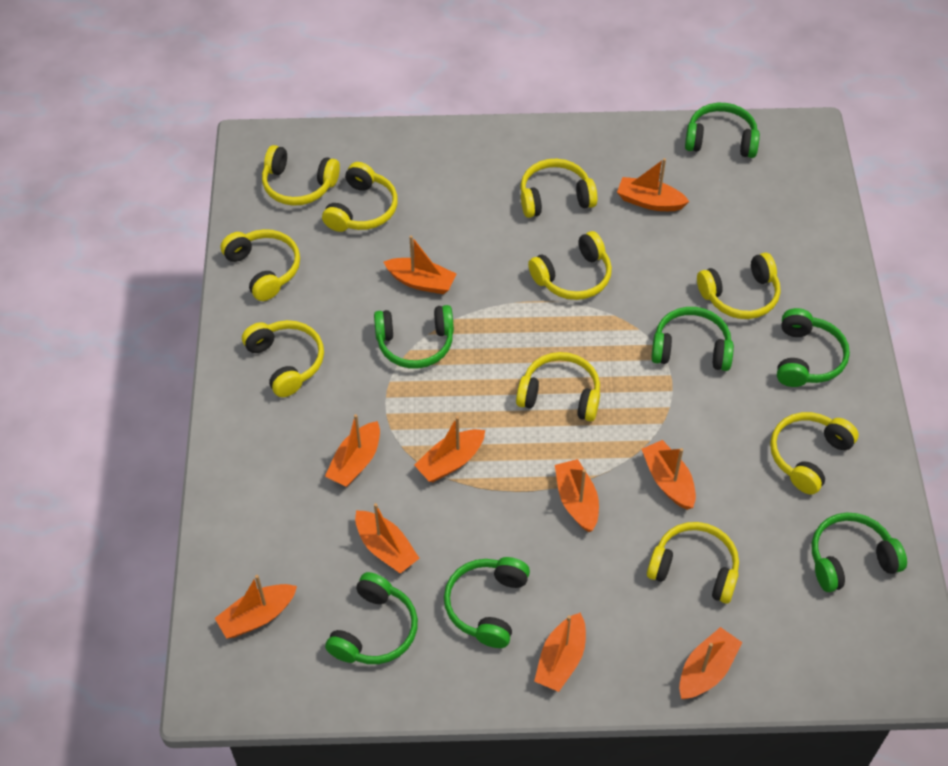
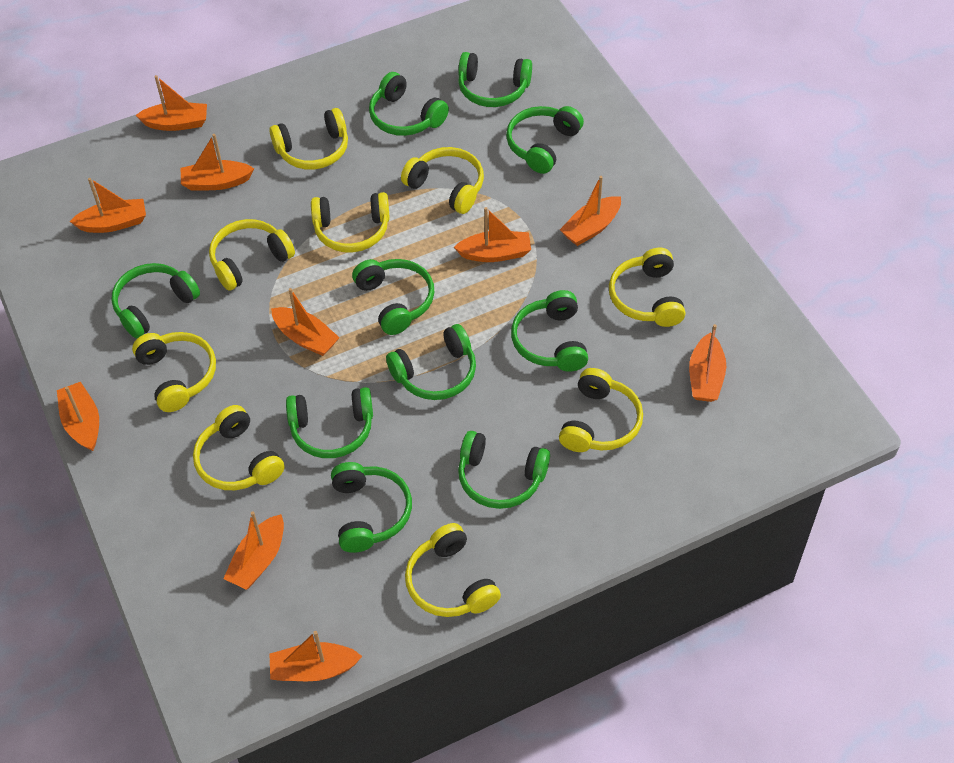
green headphones: 7 -> 10
yellow headphones: 10 -> 9

